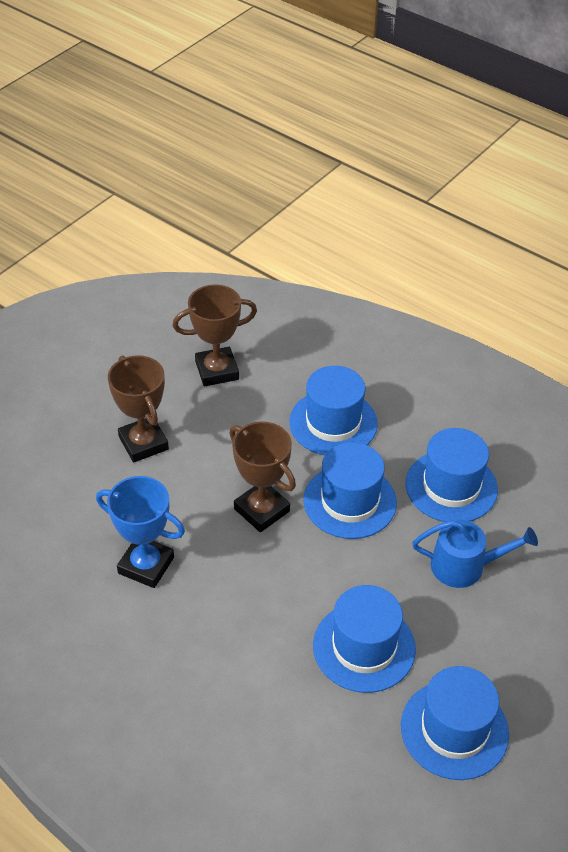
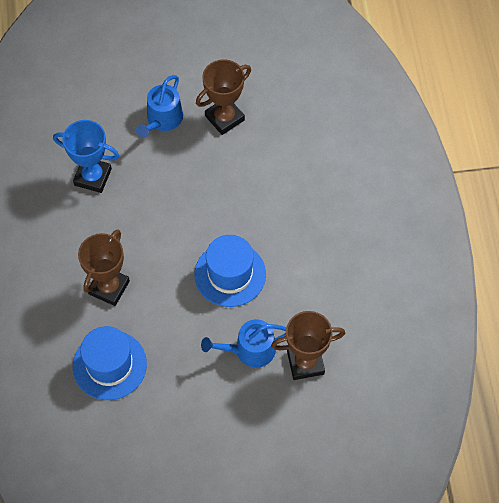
blue hat: 5 -> 2
blue watering can: 1 -> 2

